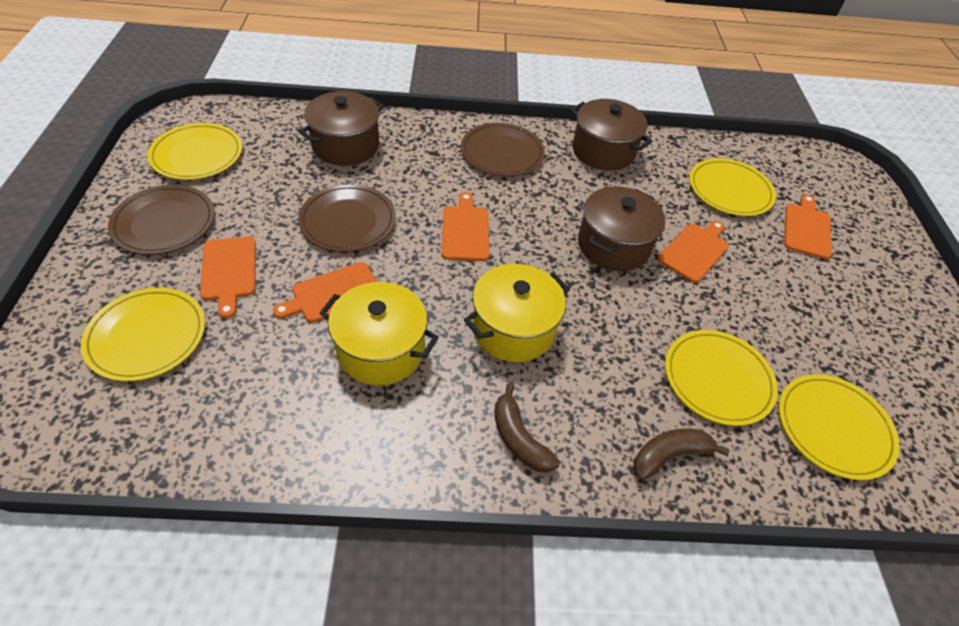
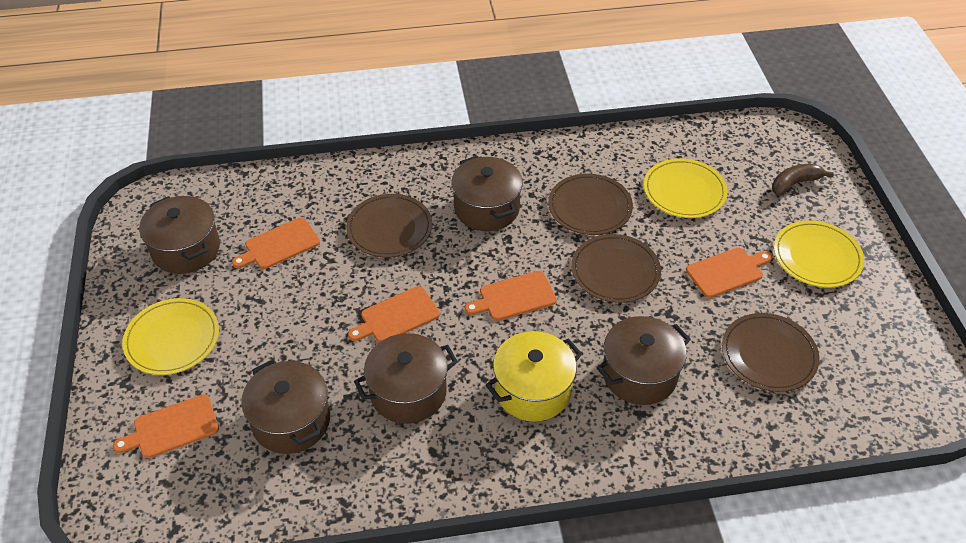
brown banana: 2 -> 1
brown plate: 3 -> 4
brown pot: 3 -> 5
yellow plate: 5 -> 3
yellow pot: 2 -> 1

